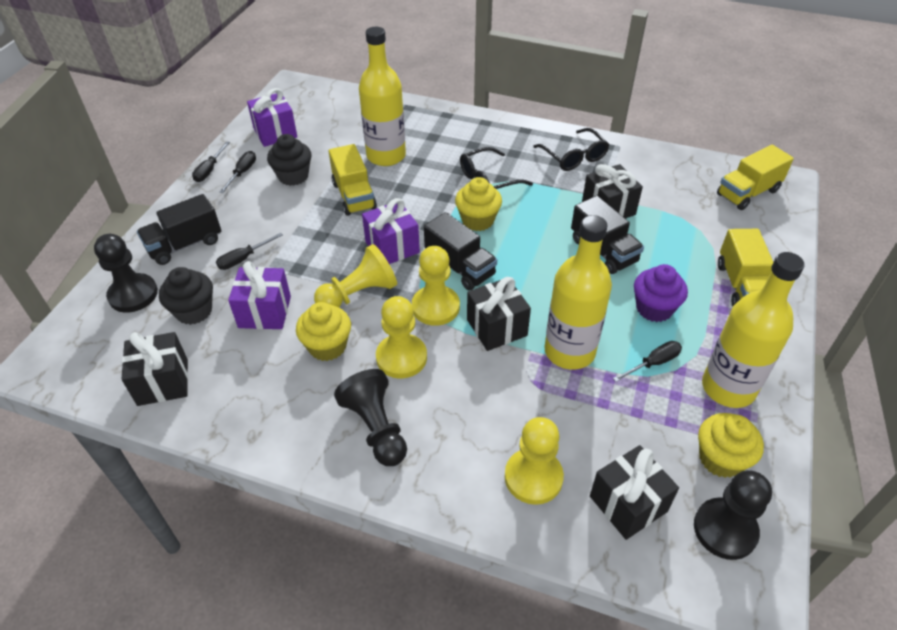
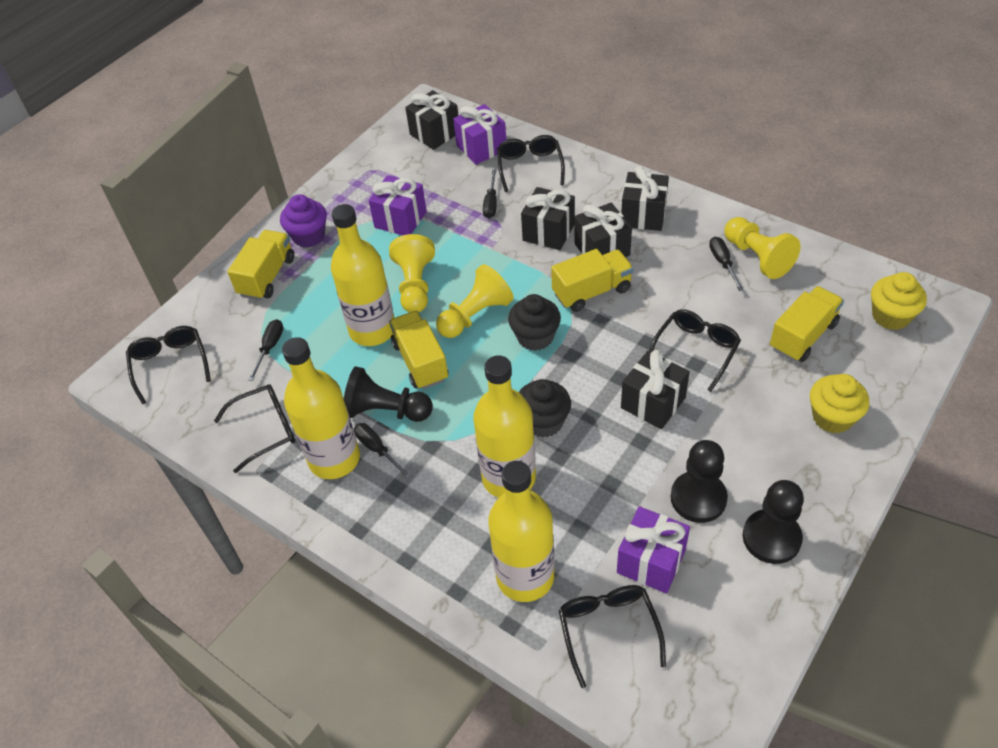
black gift: 4 -> 5
black glasses: 2 -> 5
black truck: 3 -> 0
yellow bottle: 3 -> 4
yellow cupcake: 3 -> 2
yellow pawn: 4 -> 3
yellow truck: 3 -> 4

